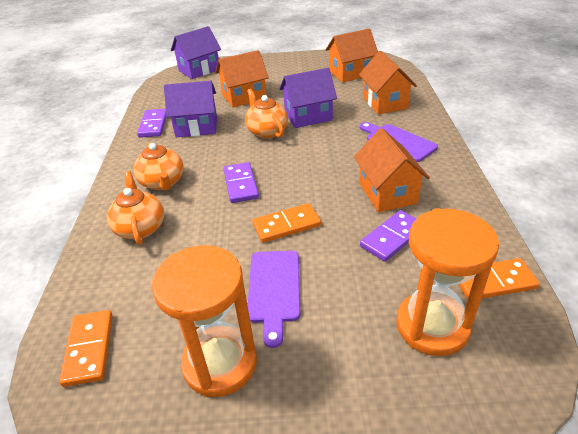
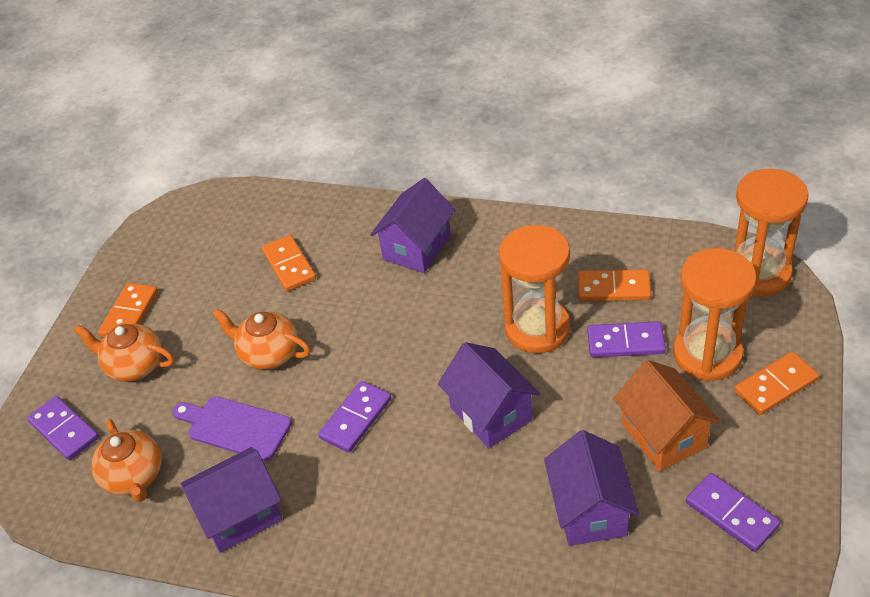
orange domino: 3 -> 4
orange hourglass: 2 -> 3
orange house: 4 -> 1
purple cutting board: 2 -> 1
purple domino: 3 -> 4
purple house: 3 -> 4

